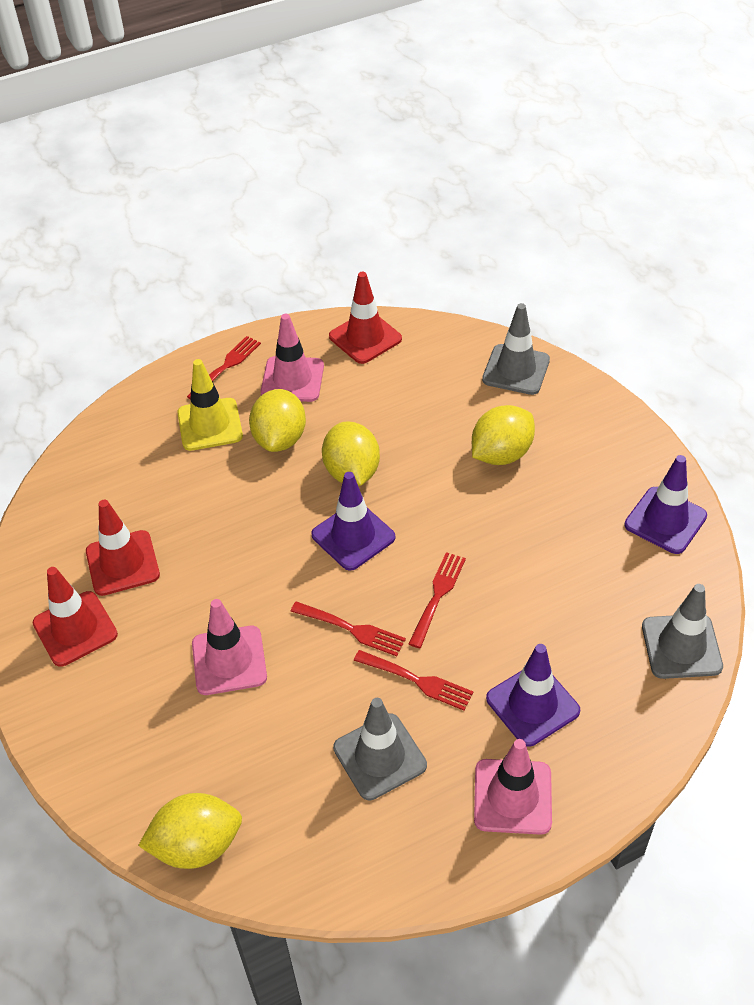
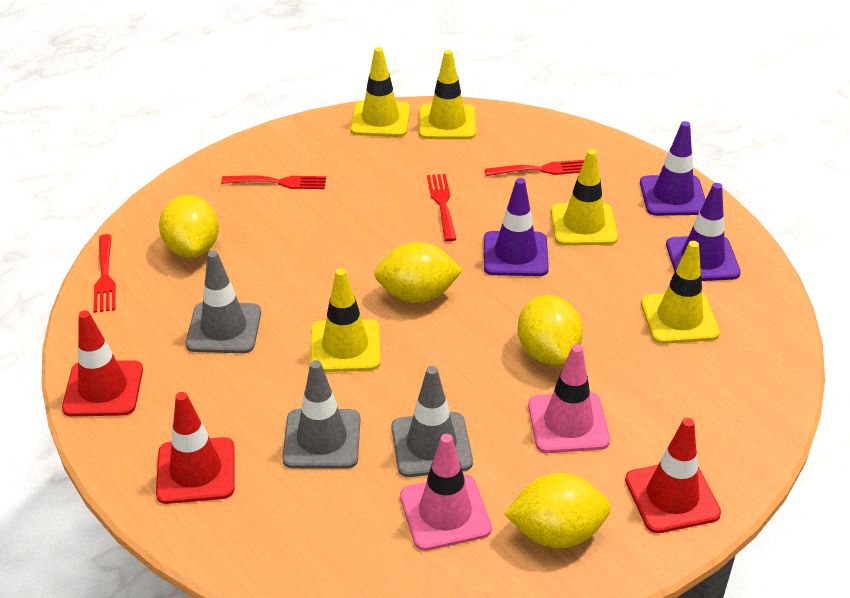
pink traffic cone: 3 -> 2
yellow traffic cone: 1 -> 5

